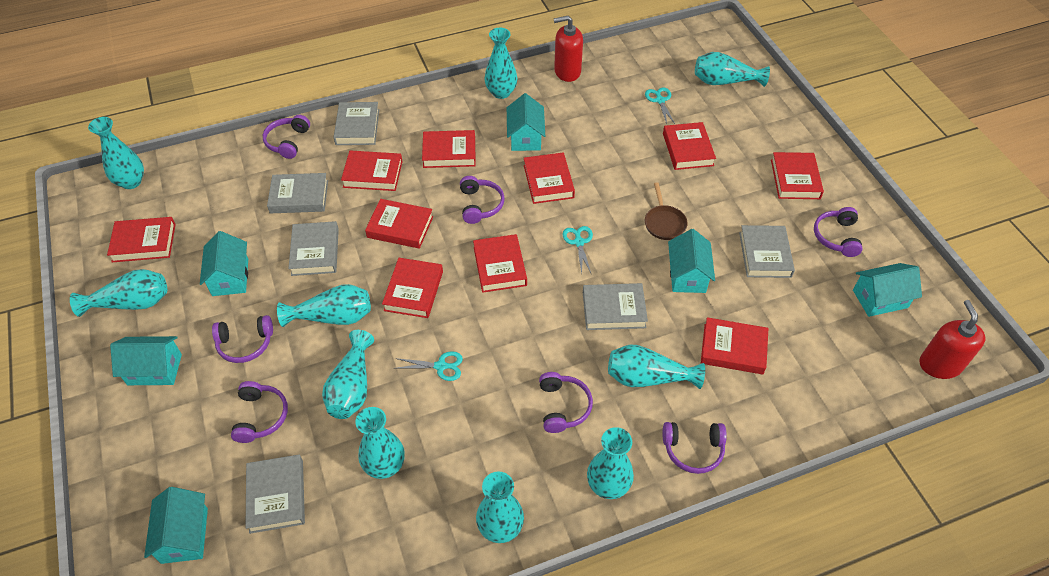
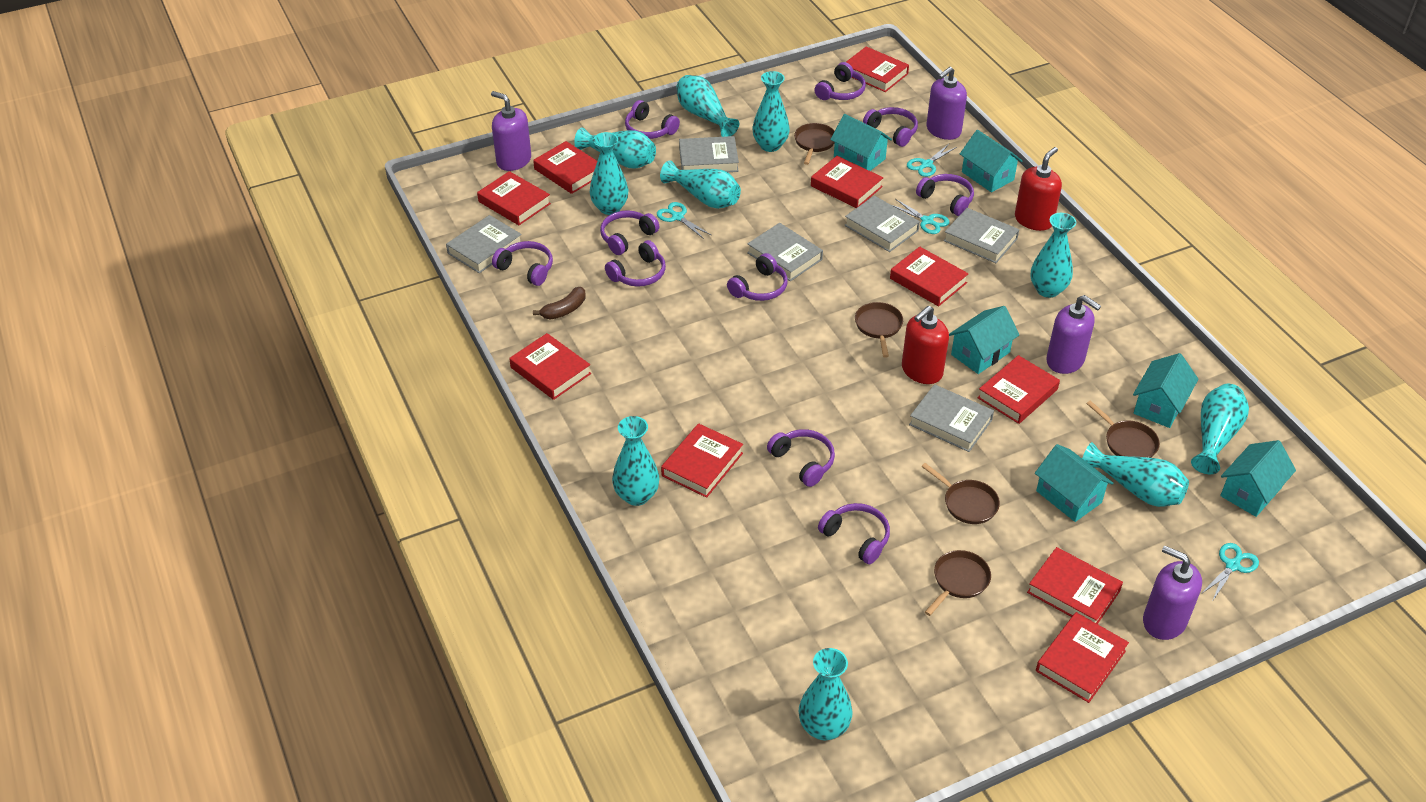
brown banana: 0 -> 1
brown pan: 1 -> 5
purple headphones: 7 -> 10
purple soap dispenser: 0 -> 4
turquoise scissors: 3 -> 4

